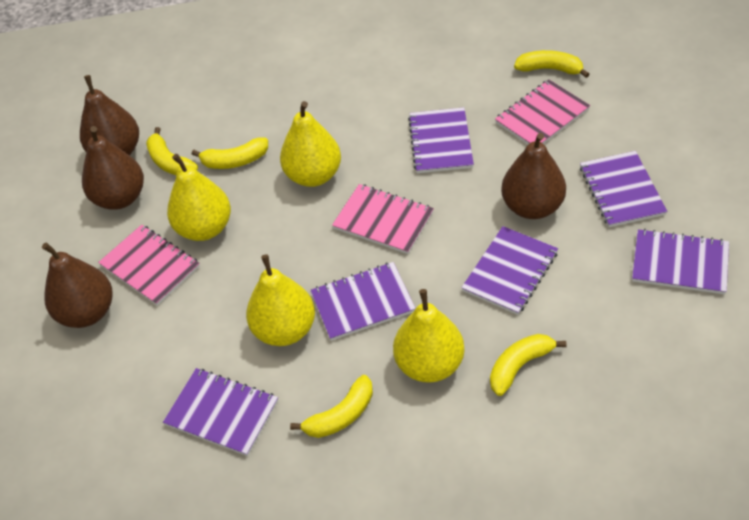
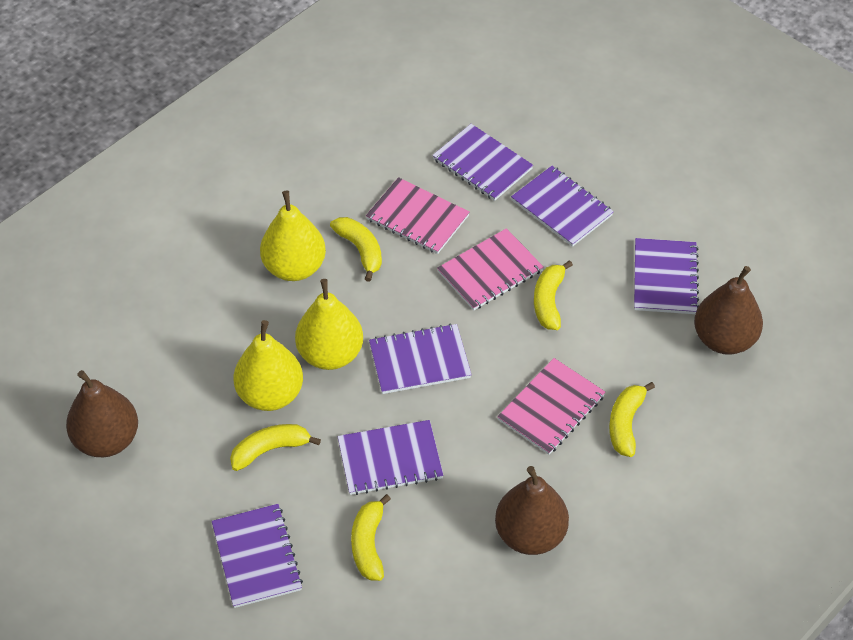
brown pear: 4 -> 3
yellow pear: 4 -> 3

